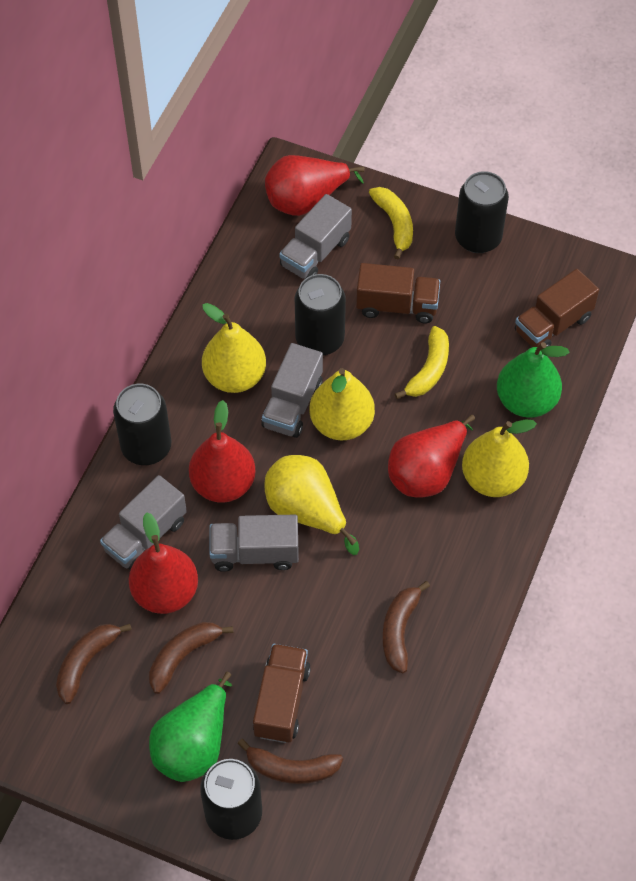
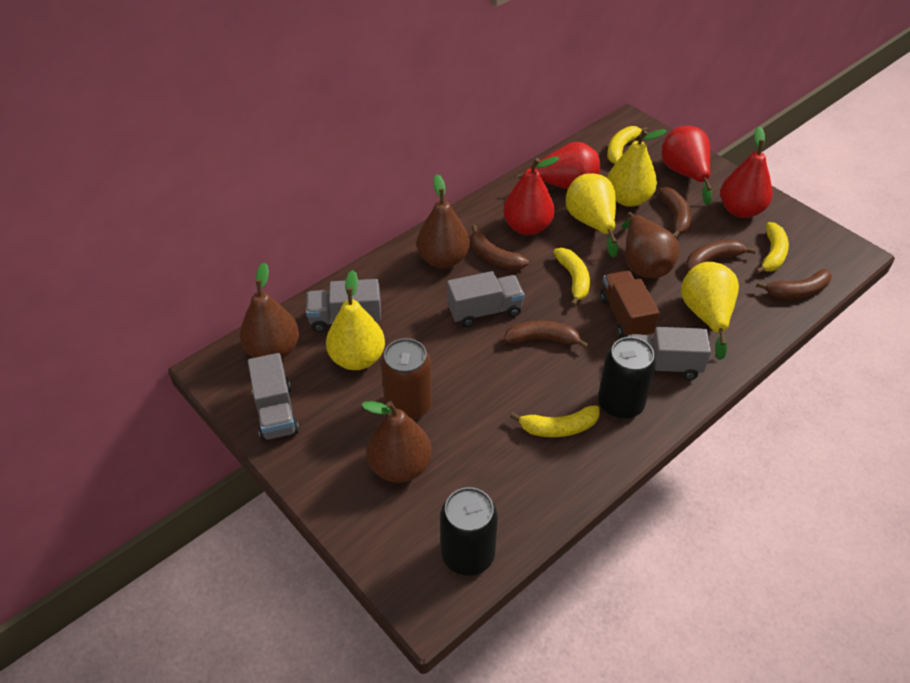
black can: 4 -> 2
brown banana: 4 -> 5
brown can: 0 -> 1
brown pear: 0 -> 4
brown truck: 3 -> 1
green pear: 2 -> 0
yellow banana: 2 -> 4

